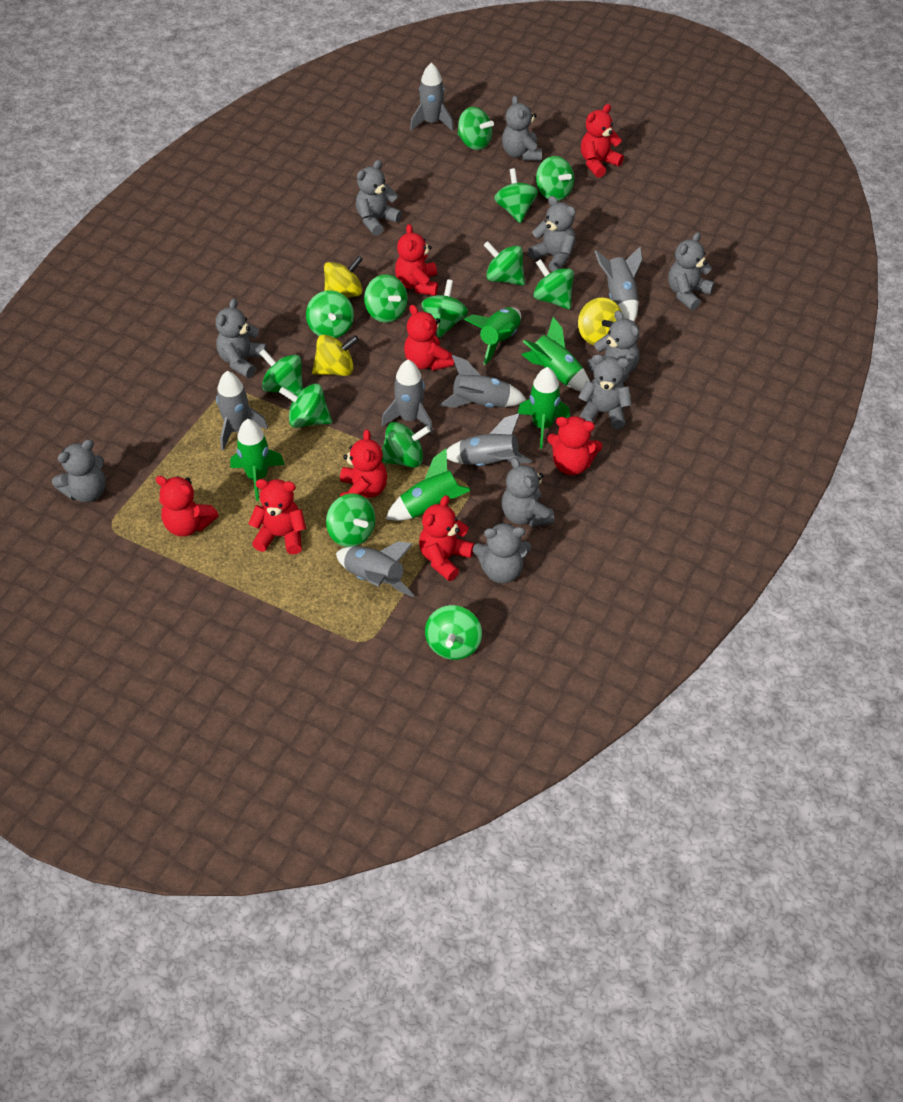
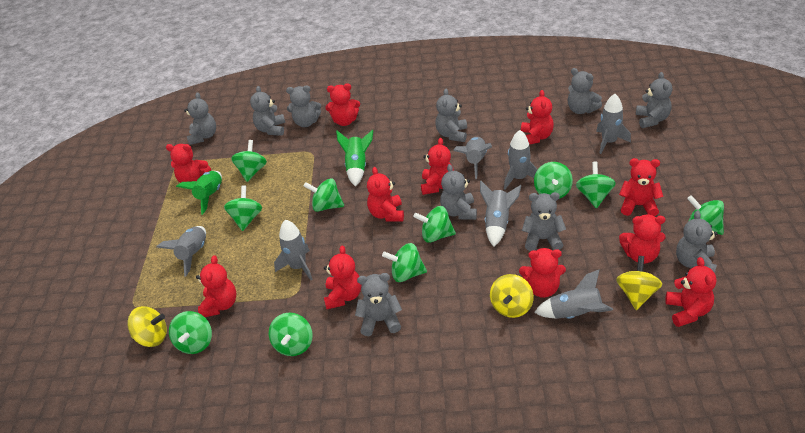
green rocket: 5 -> 2
green spinning top: 13 -> 10
red teddy bear: 8 -> 11

